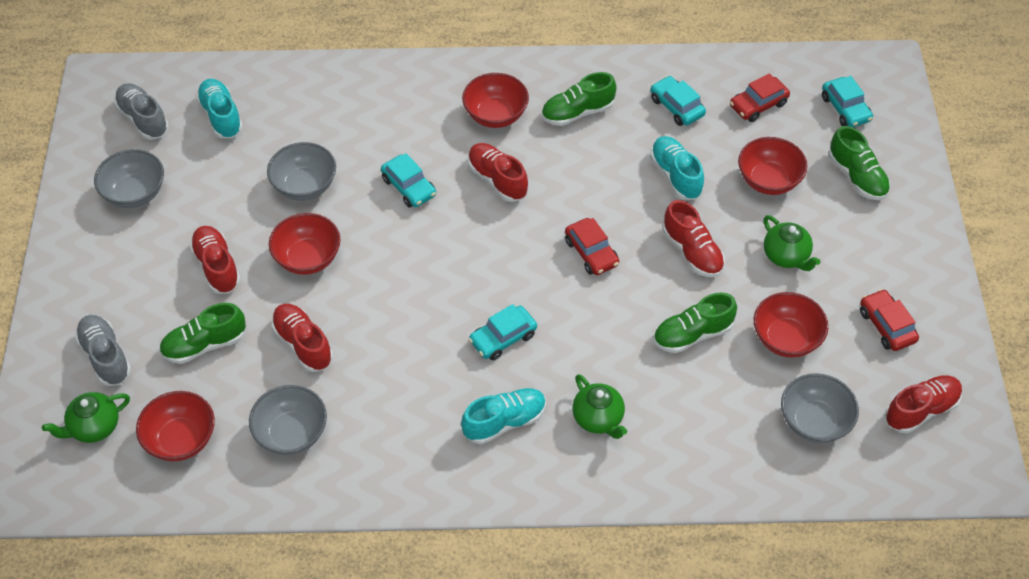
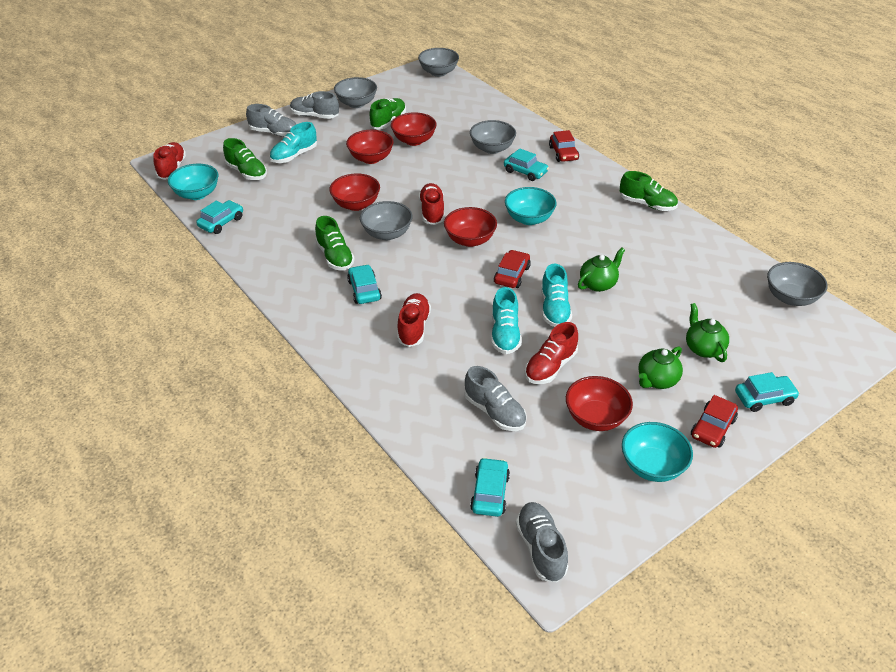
grey bowl: 4 -> 5
grey shoe: 2 -> 4
red shoe: 5 -> 4
turquoise bowl: 0 -> 3
turquoise car: 4 -> 5

